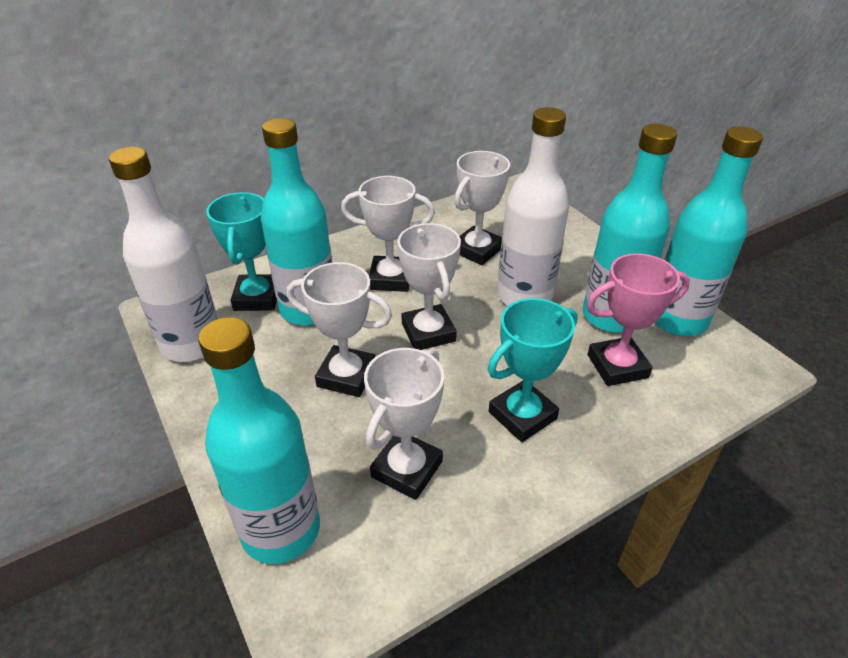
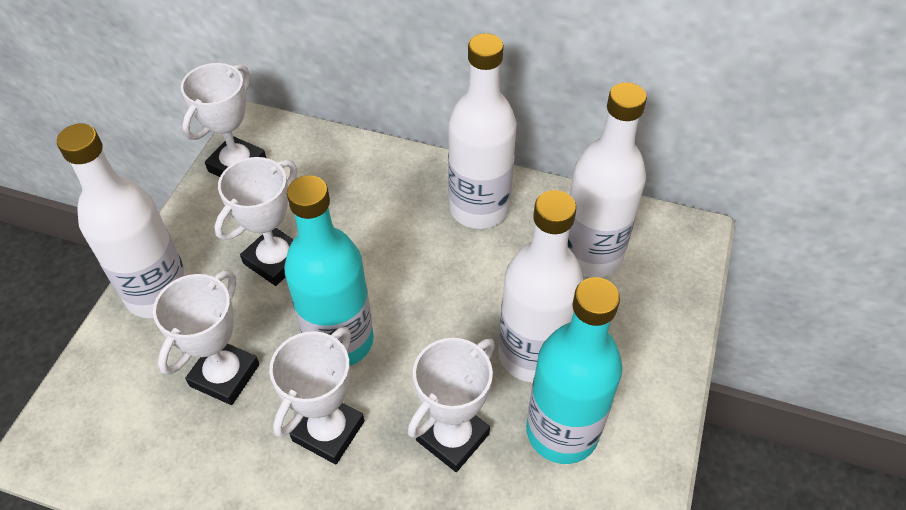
pink trophy: 1 -> 0
turquoise bottle: 4 -> 2
turquoise trophy: 2 -> 0
white bottle: 2 -> 4

